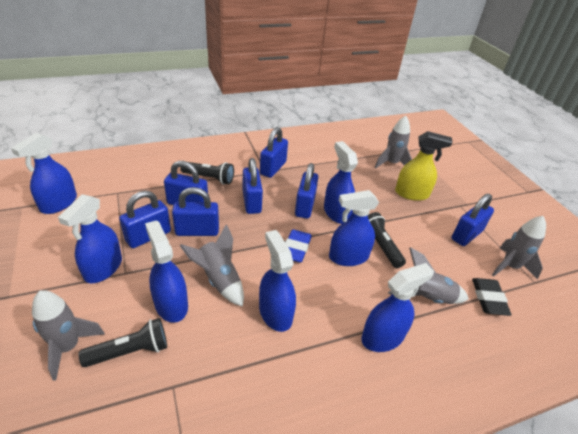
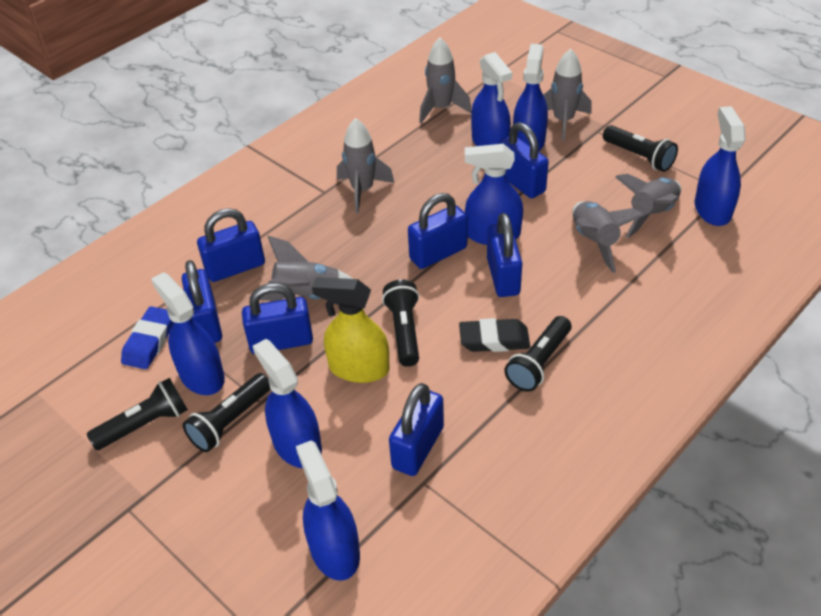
black flashlight: 3 -> 5
grey rocket: 5 -> 6

